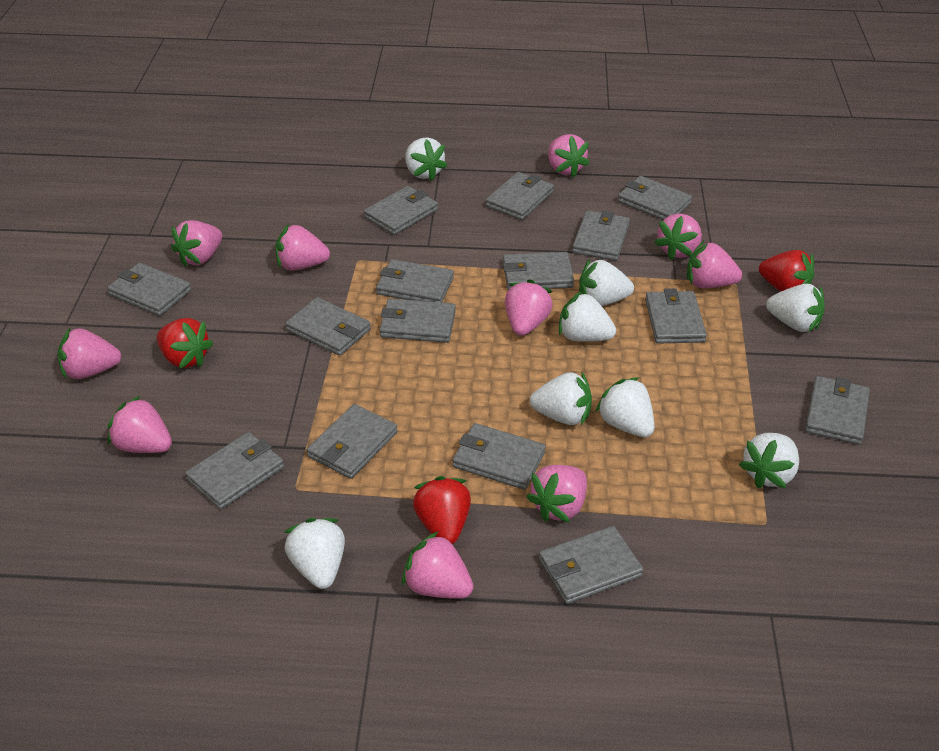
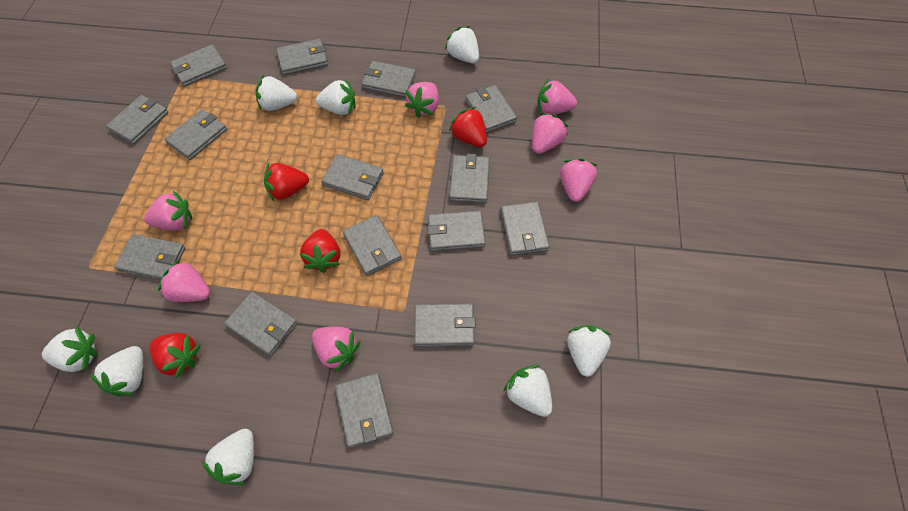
pink strawberry: 10 -> 7
red strawberry: 3 -> 4

